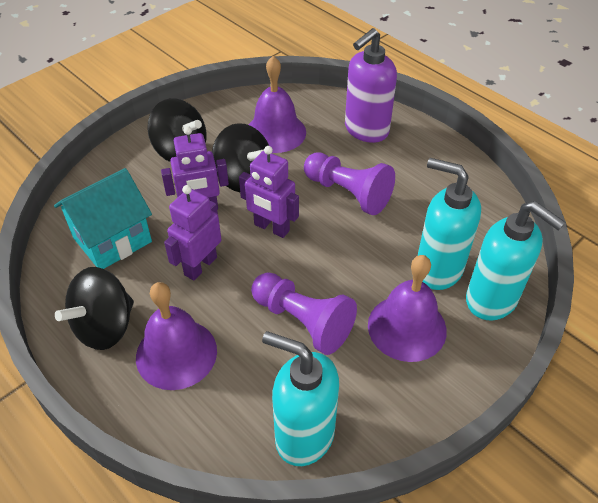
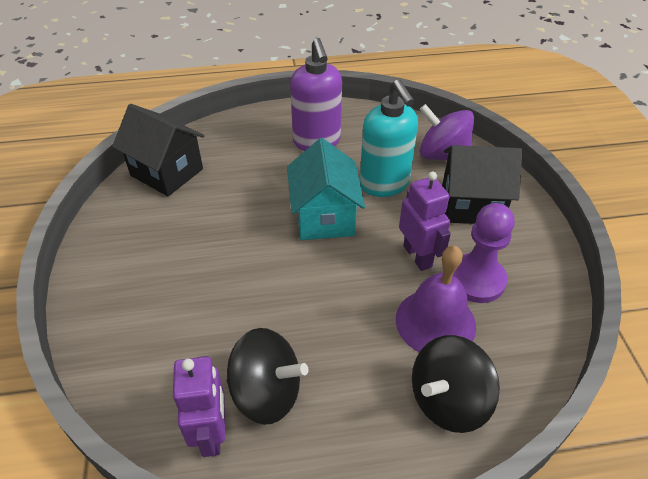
black house: 0 -> 2
black spinning top: 3 -> 2
purple bell: 3 -> 1
purple pawn: 2 -> 1
purple robot: 3 -> 2
purple spinning top: 0 -> 1
turquoise soap dispenser: 3 -> 1

